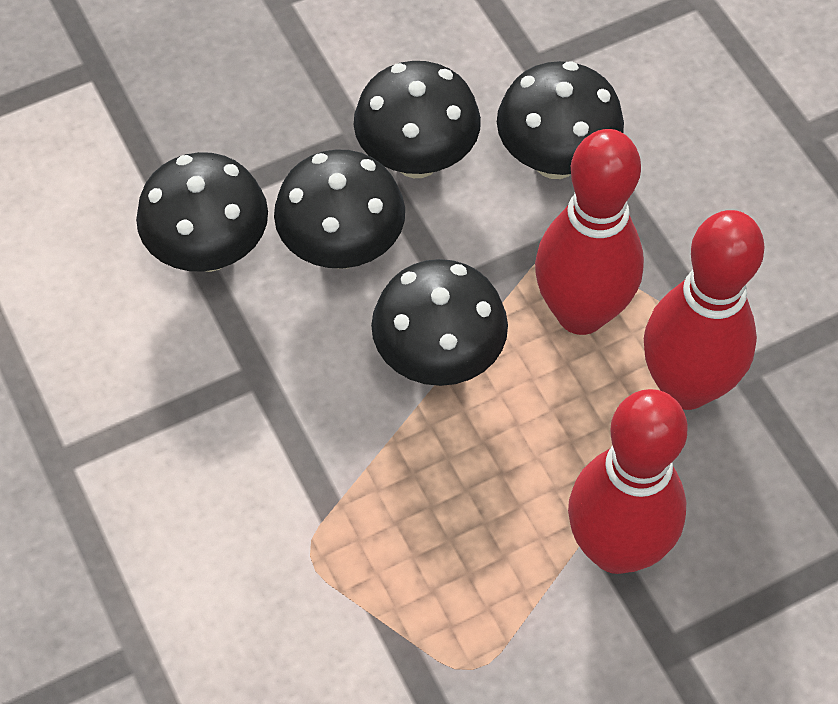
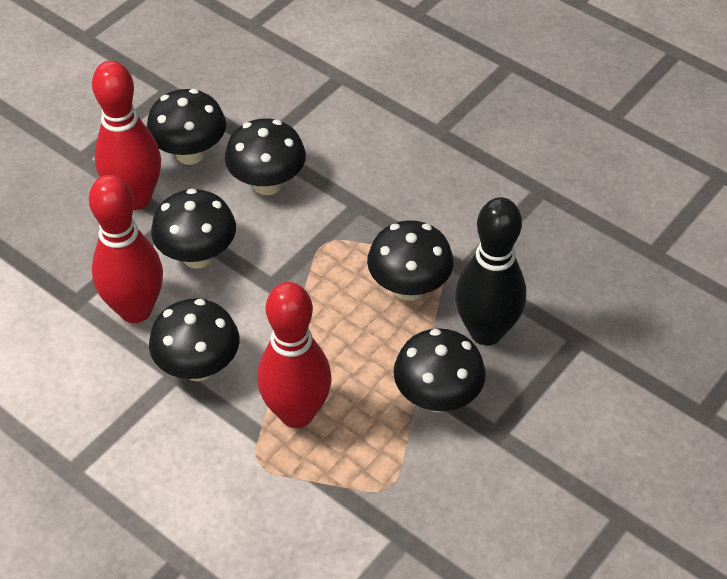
black bowling pin: 0 -> 1
black mushroom: 5 -> 6

